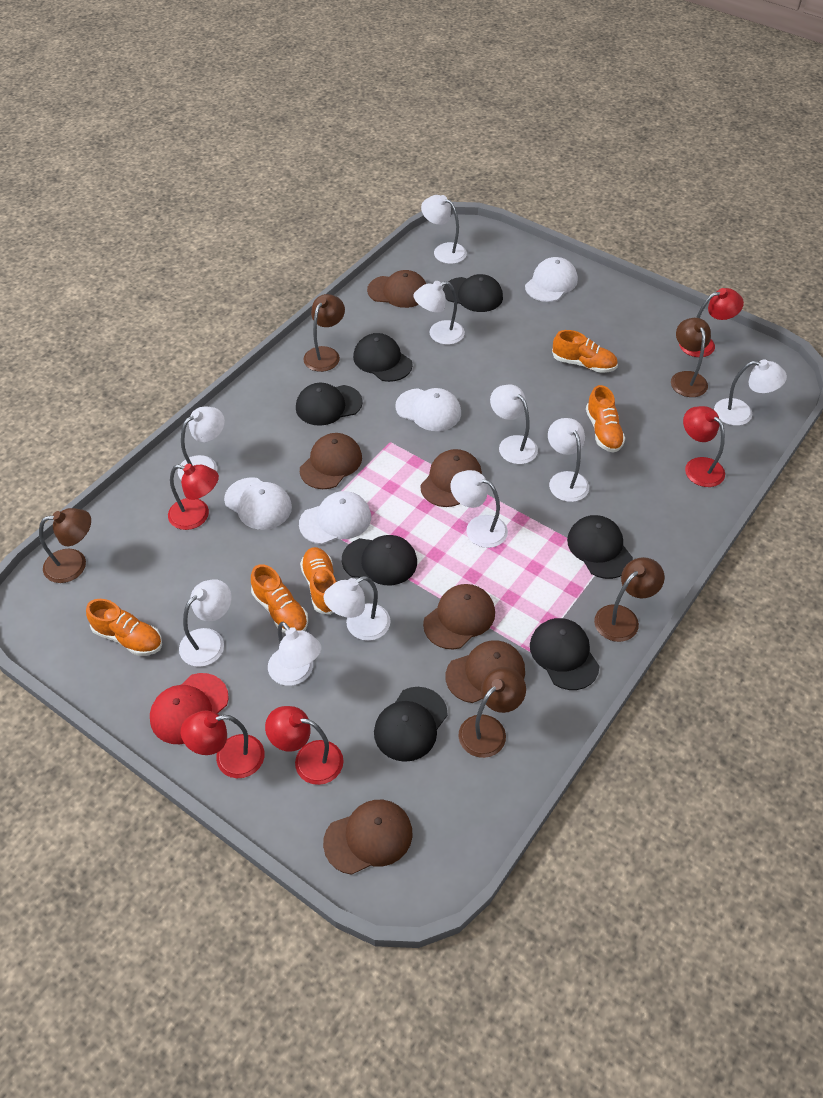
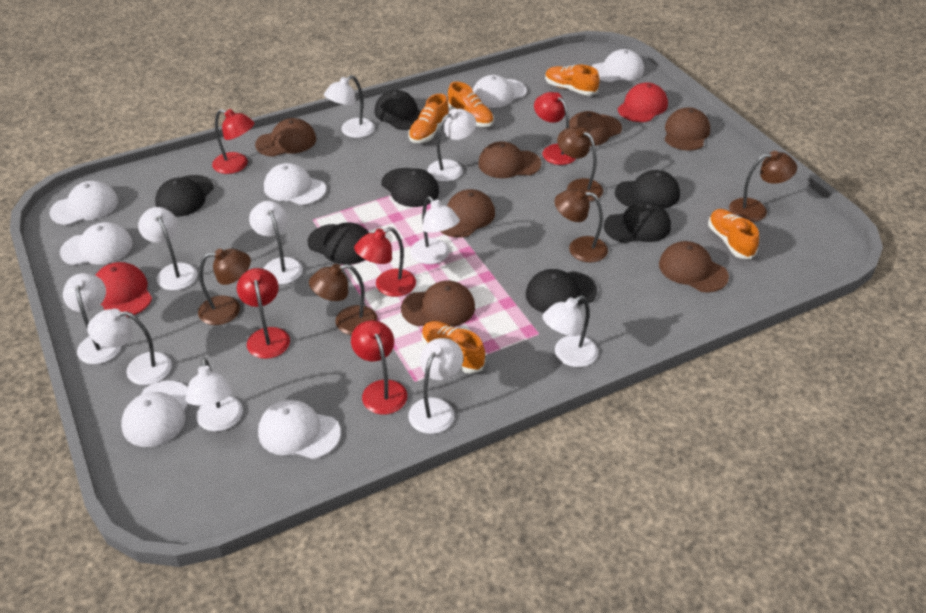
brown cap: 6 -> 7
red cap: 1 -> 2
white cap: 4 -> 7

